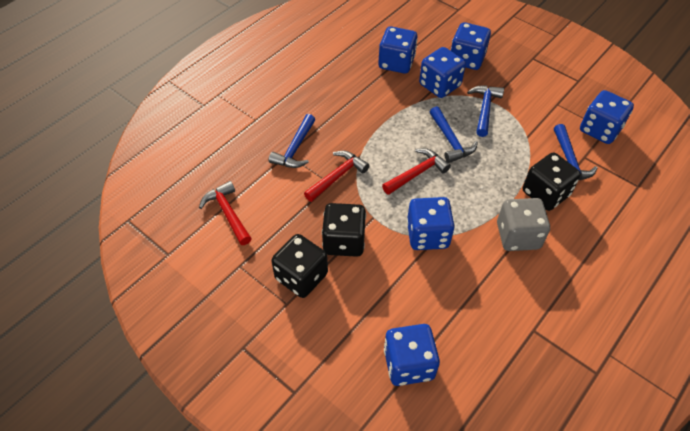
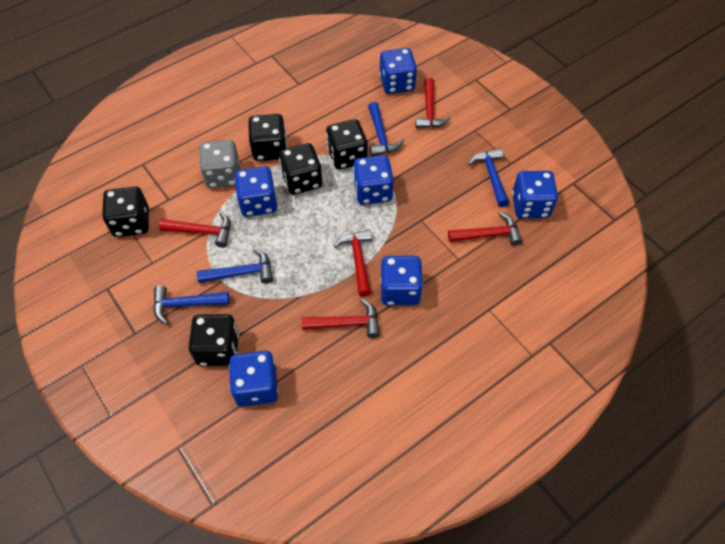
black dice: 3 -> 5
red hammer: 3 -> 5

